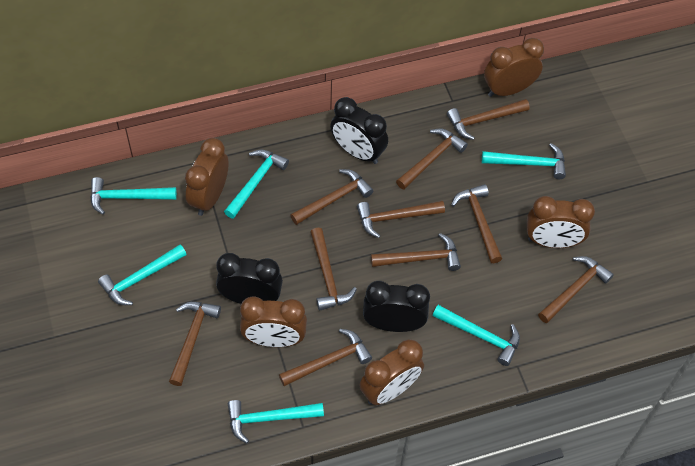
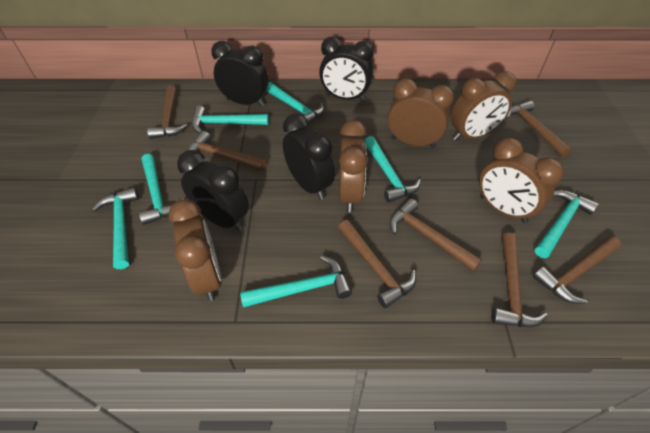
black clock: 3 -> 4
brown hammer: 10 -> 7
turquoise hammer: 6 -> 7

